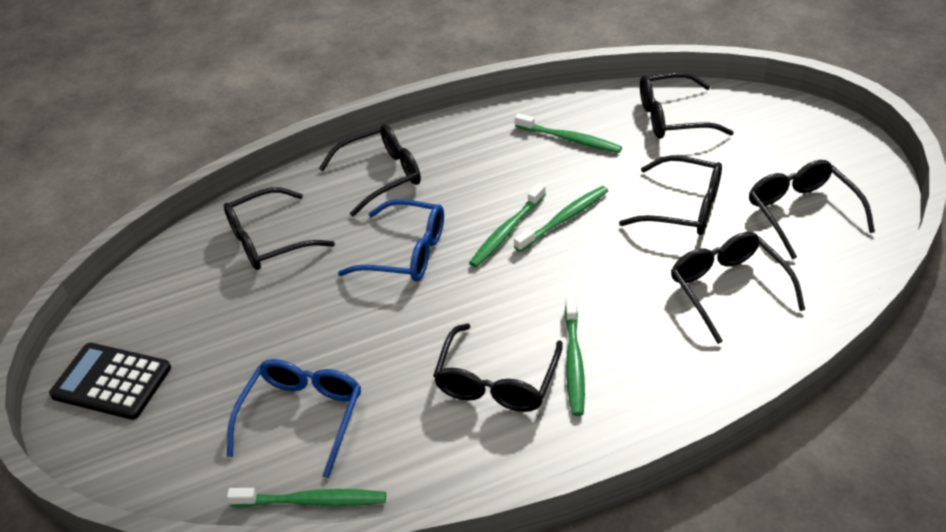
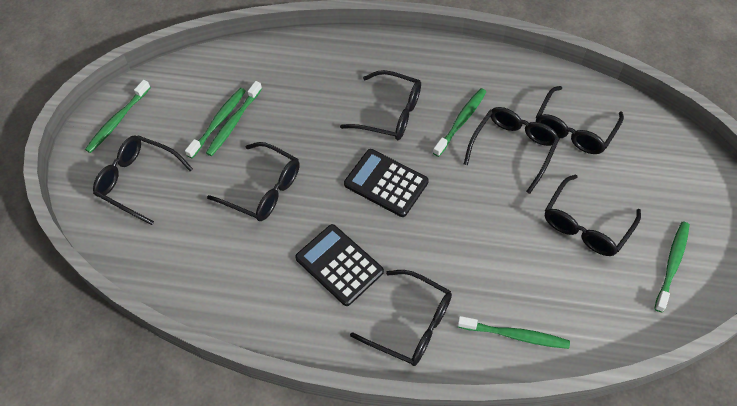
black calculator: 1 -> 2
blue glasses: 2 -> 0
green toothbrush: 5 -> 6

